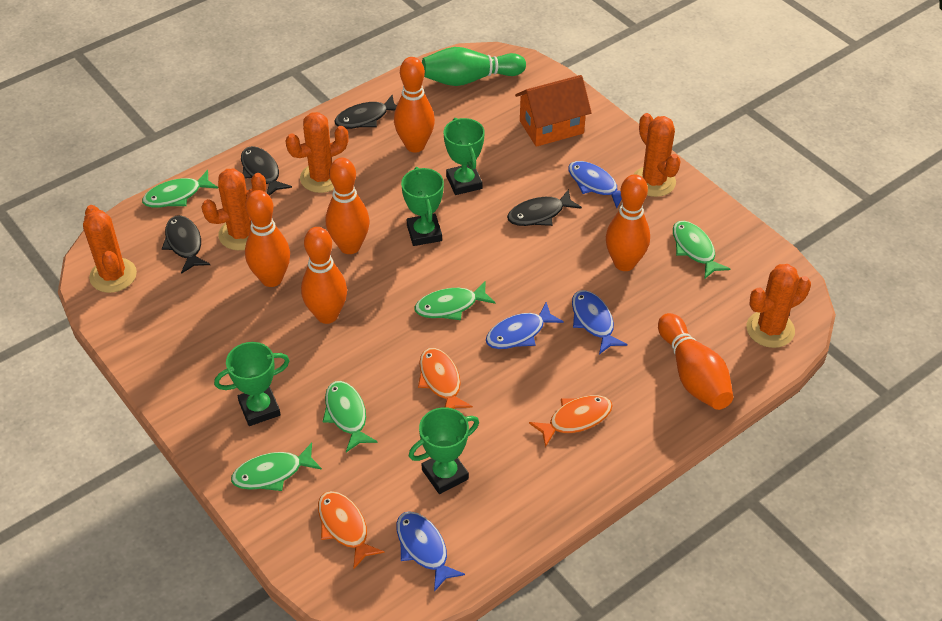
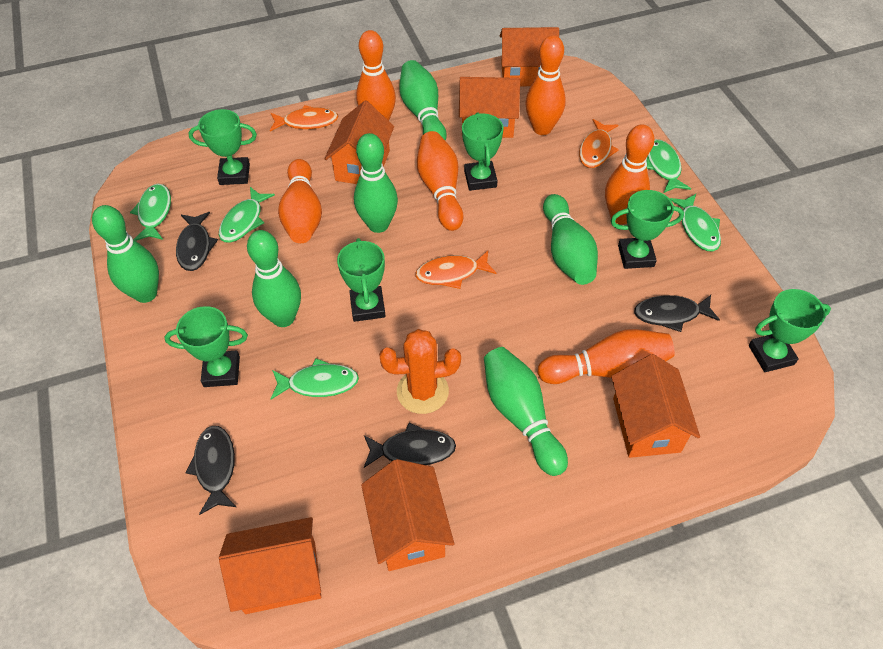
blue fish: 4 -> 0
green bowling pin: 1 -> 6
green trophy: 4 -> 6
orange cactus: 5 -> 1
orange house: 1 -> 6

